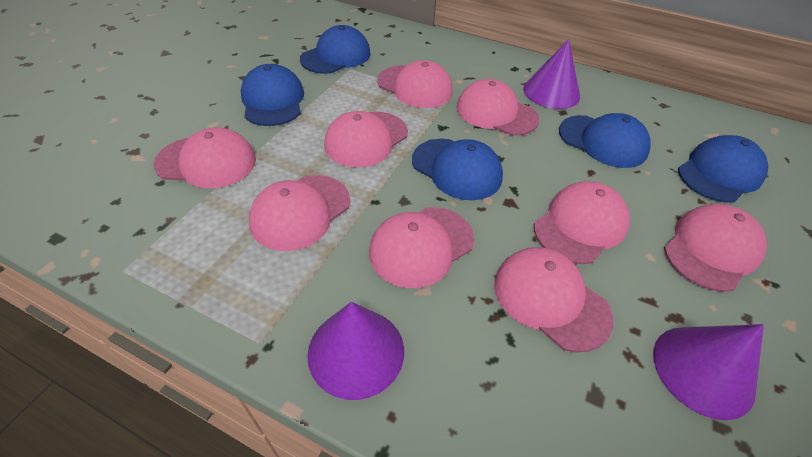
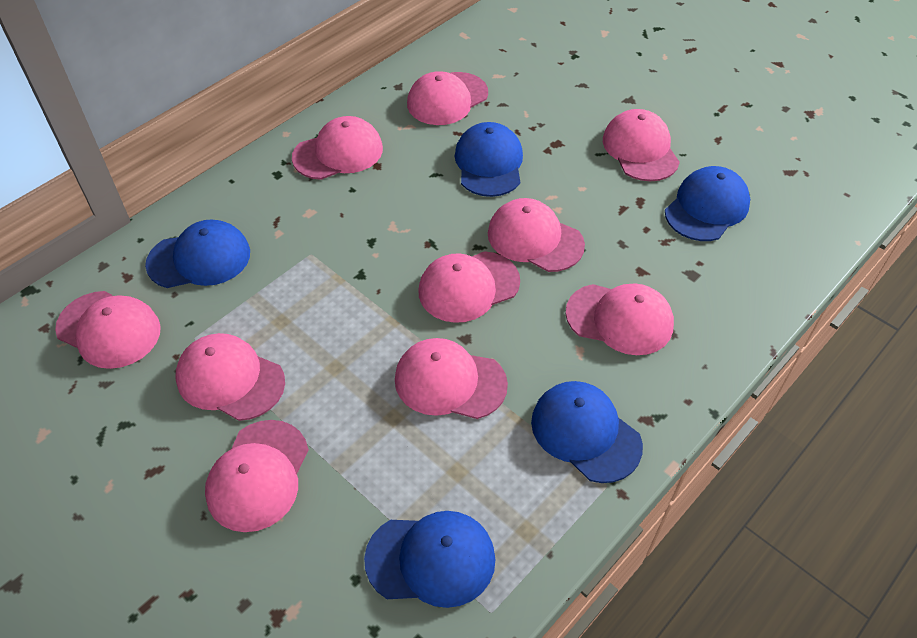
pink cap: 9 -> 10
purple cone: 3 -> 0

